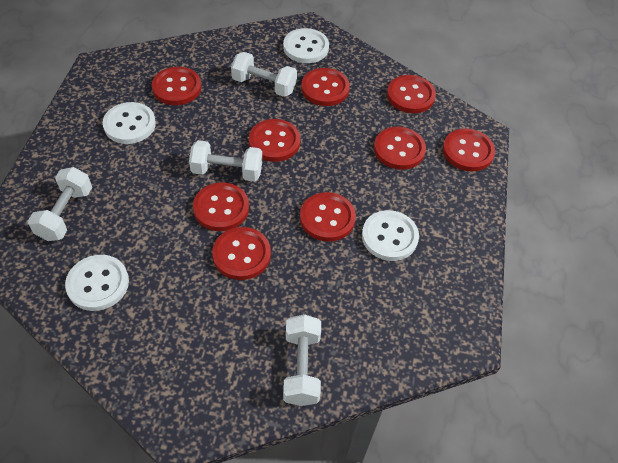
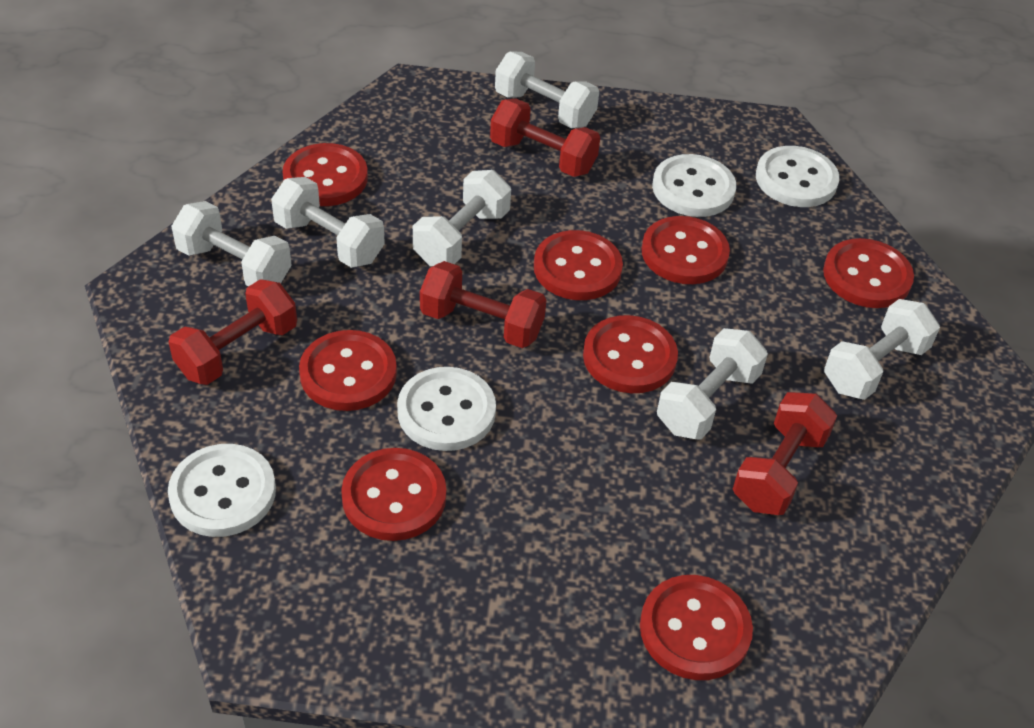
red button: 9 -> 8
red dumbbell: 0 -> 4
white dumbbell: 4 -> 6

